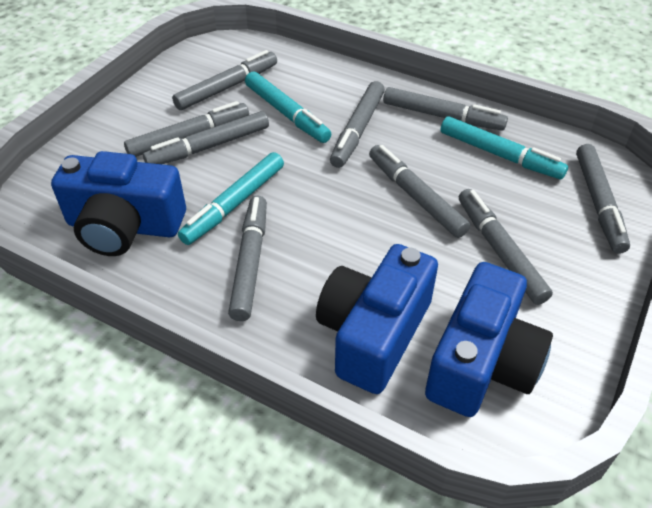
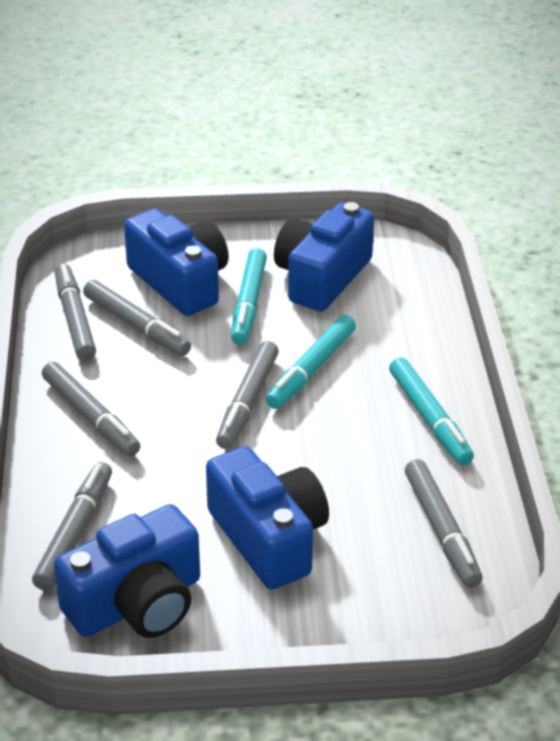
blue camera: 3 -> 4
grey marker: 9 -> 6

